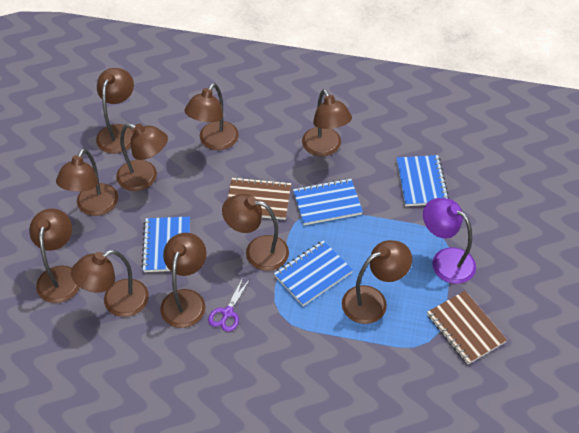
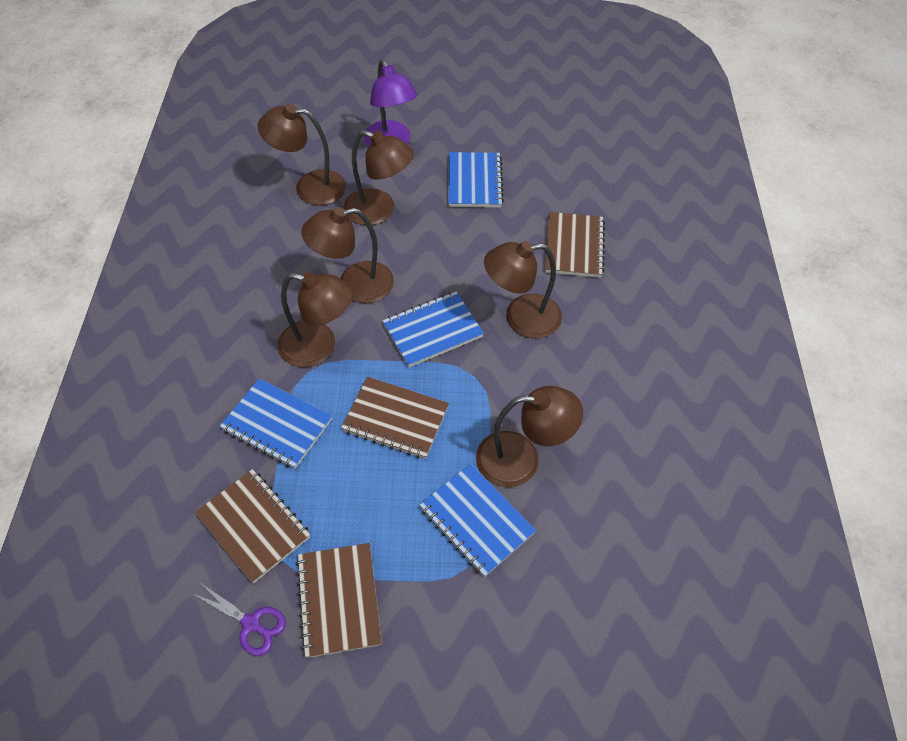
brown lamp: 10 -> 6
brown notebook: 2 -> 4

